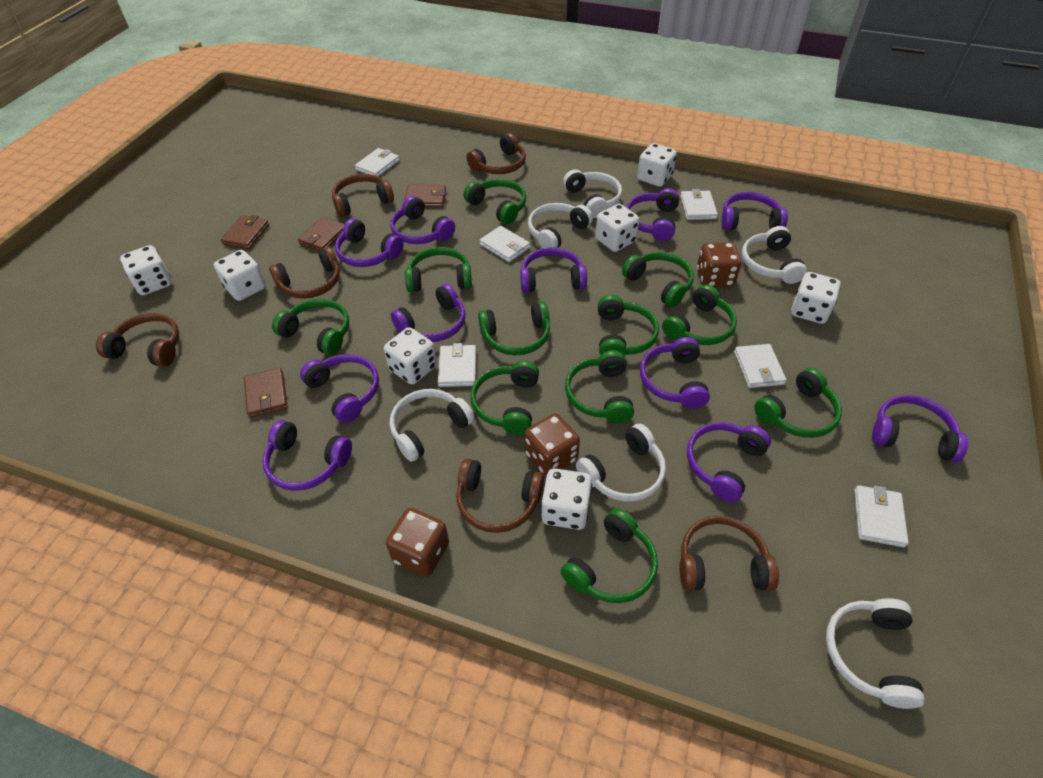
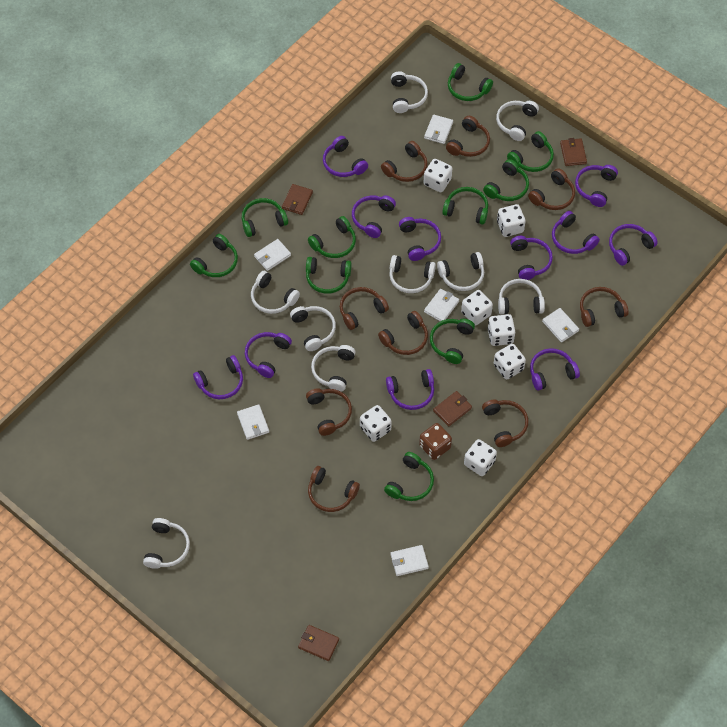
brown dice: 3 -> 1
brown headphones: 6 -> 9
green headphones: 11 -> 10
white headphones: 6 -> 9

